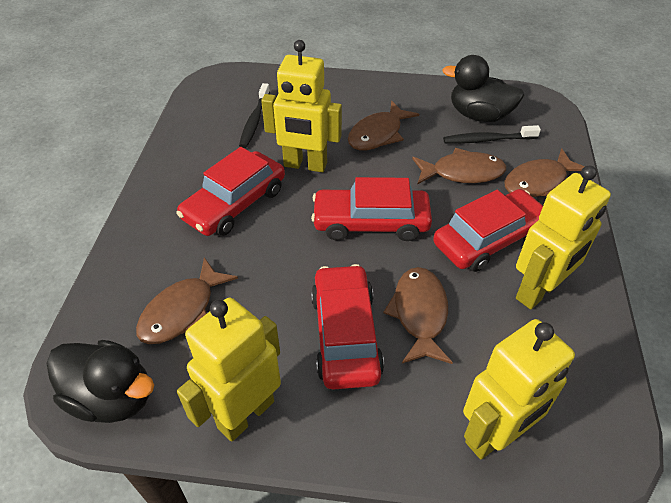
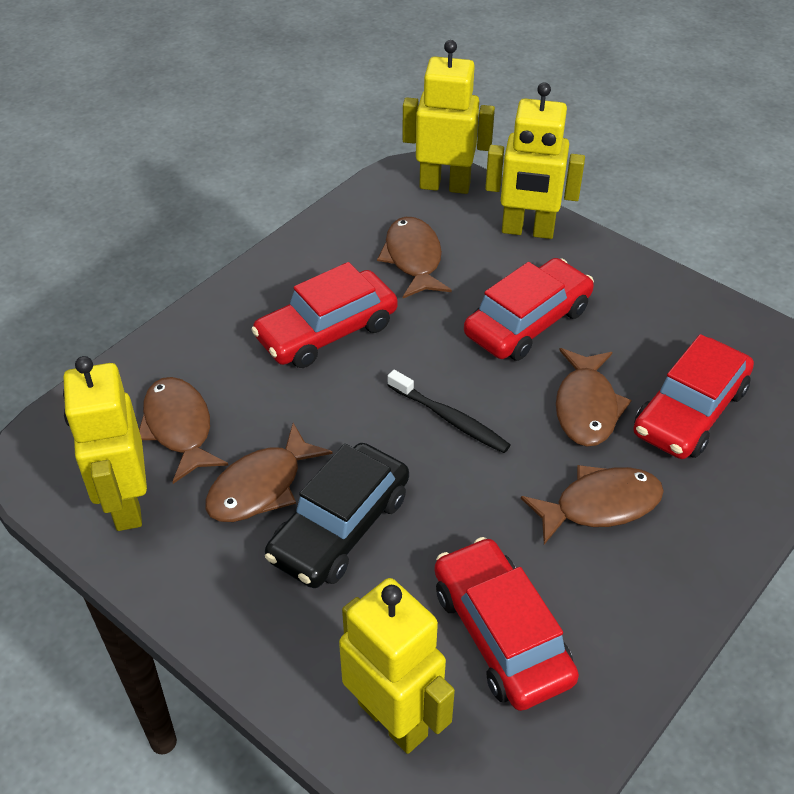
black car: 0 -> 1
black duck: 2 -> 0
black toothbrush: 2 -> 1

